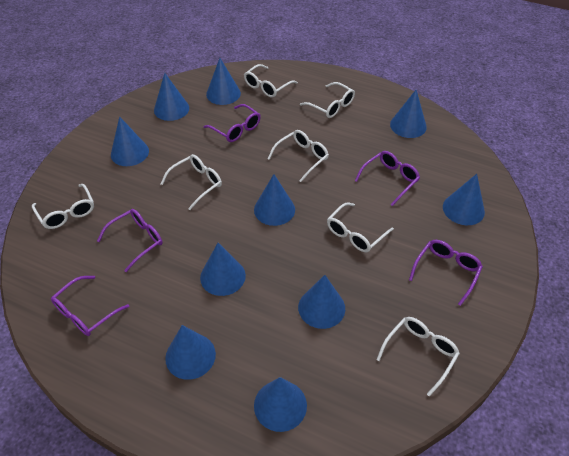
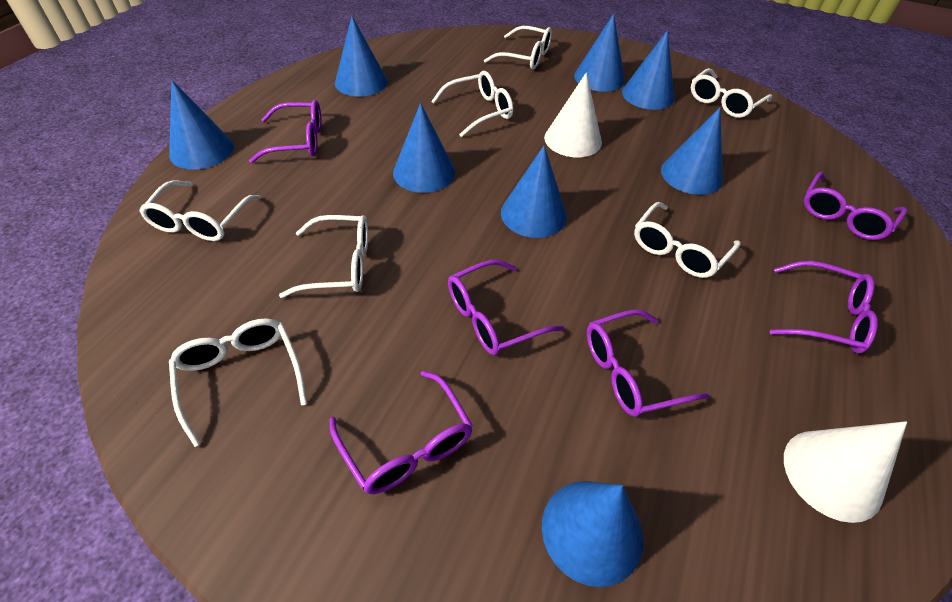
blue cone: 10 -> 8
purple glasses: 5 -> 6
white cone: 0 -> 2

